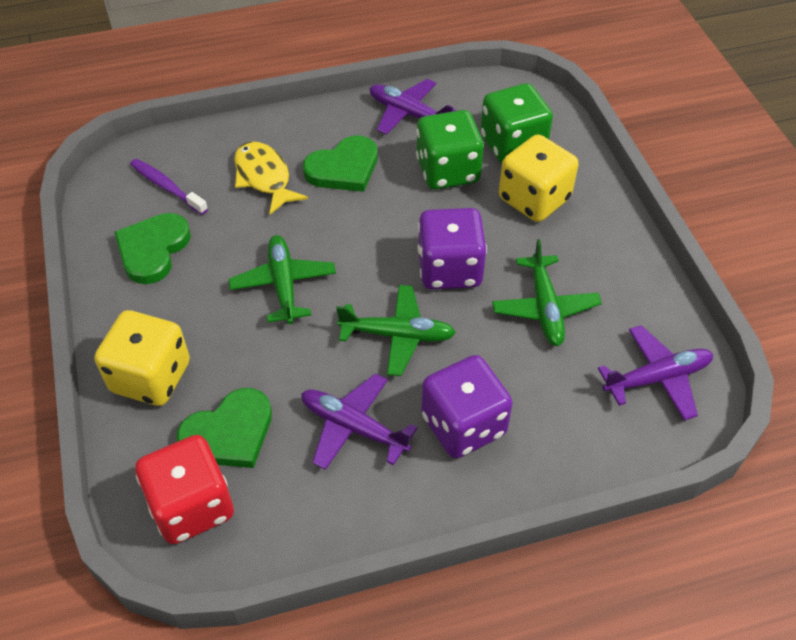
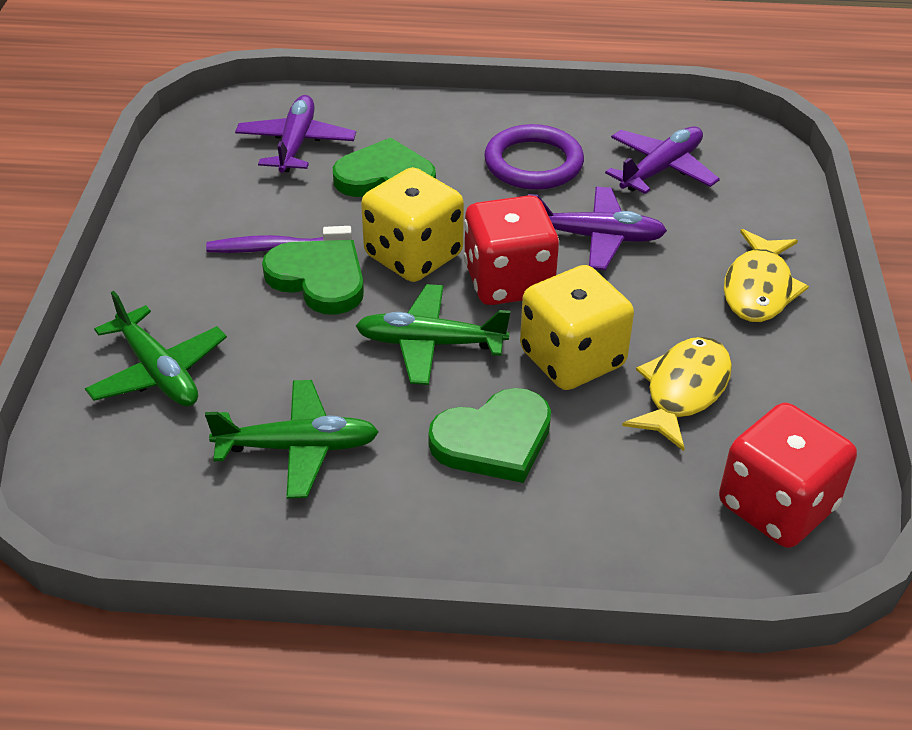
green dice: 2 -> 0
purple dice: 2 -> 0
purple ring: 0 -> 1
red dice: 1 -> 2
yellow fish: 1 -> 2

